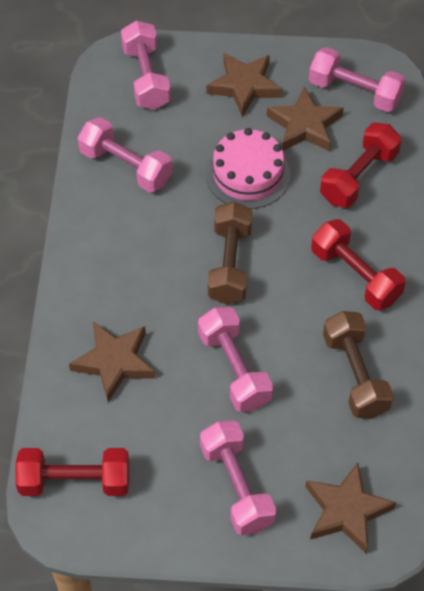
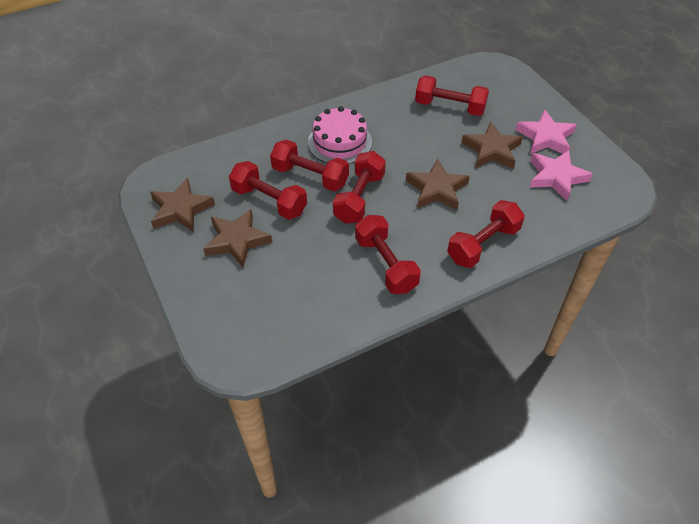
brown dumbbell: 2 -> 0
pink dumbbell: 5 -> 0
pink star: 0 -> 2
red dumbbell: 3 -> 6

